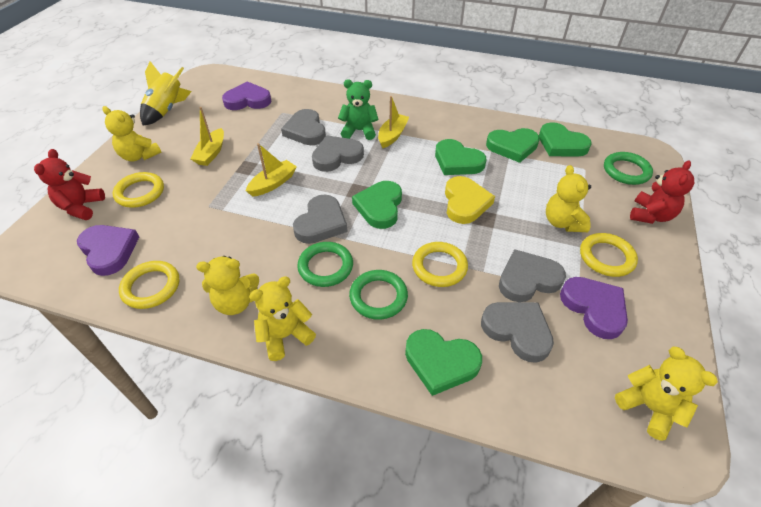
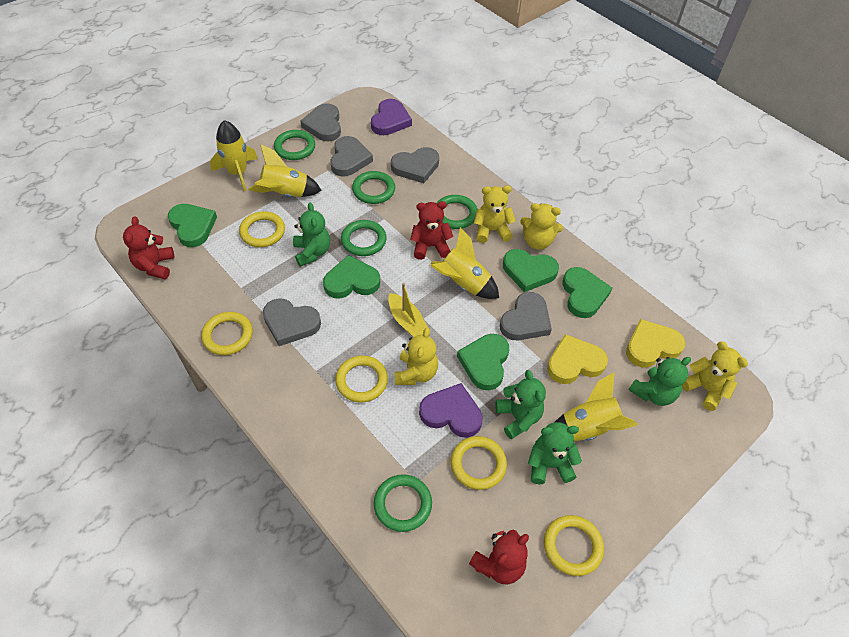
green ring: 3 -> 5
green teddy bear: 1 -> 4
purple heart: 3 -> 2
red teddy bear: 2 -> 3
yellow boat: 3 -> 1
yellow heart: 1 -> 2
yellow ring: 4 -> 5
yellow rocket: 1 -> 4
yellow teddy bear: 5 -> 4

